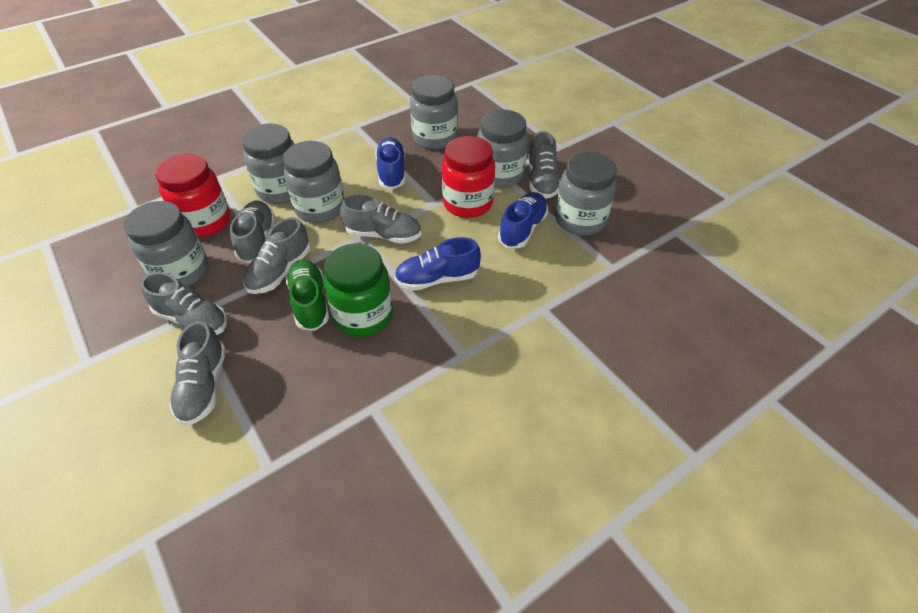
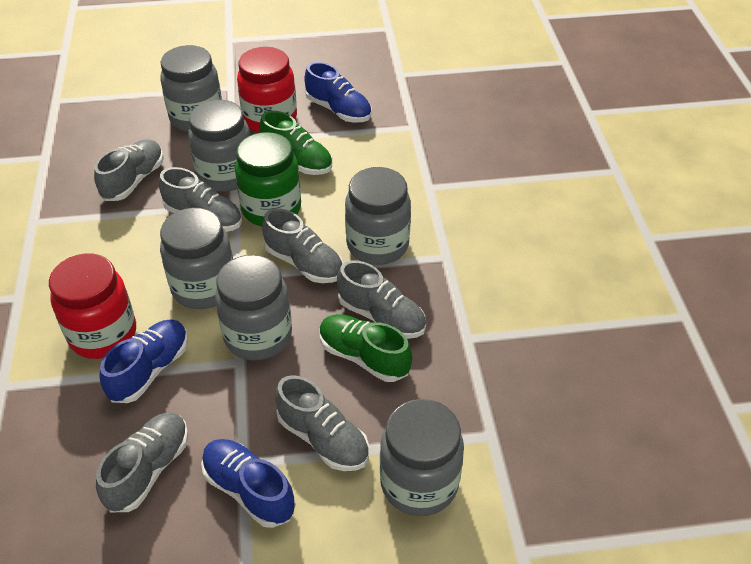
green shoe: 1 -> 2

